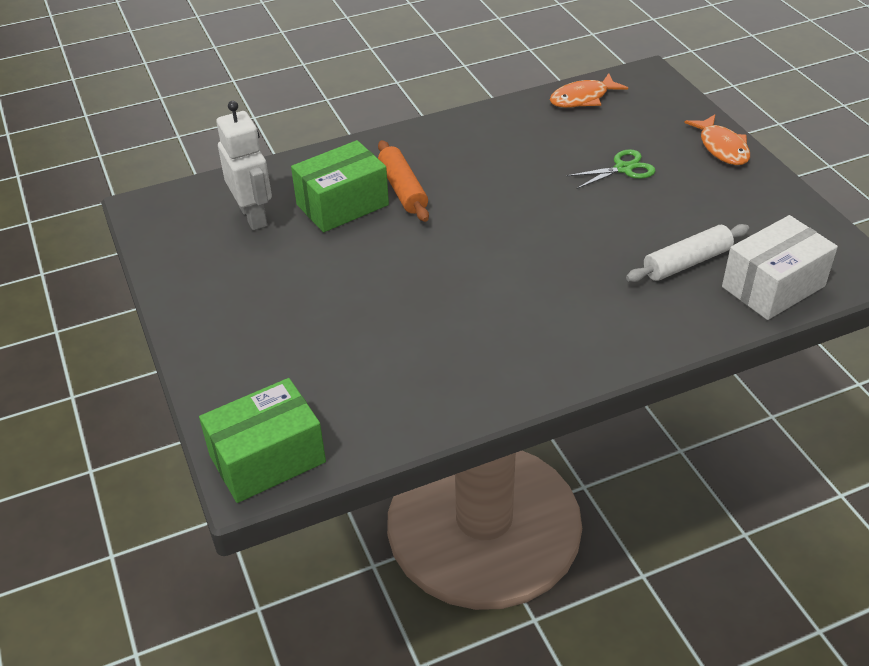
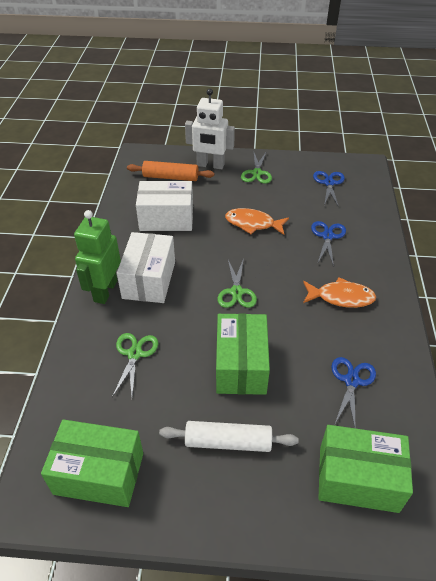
blue scissors: 0 -> 3
green box: 2 -> 3
green robot: 0 -> 1
green scissors: 1 -> 3
white box: 1 -> 2

